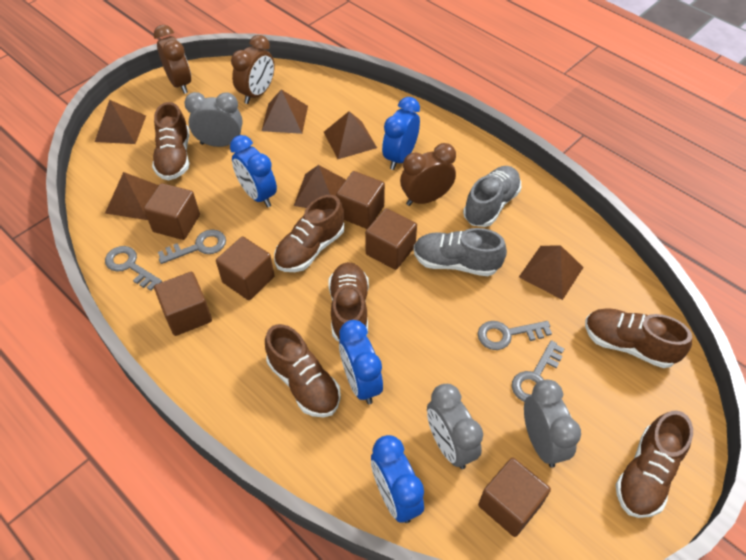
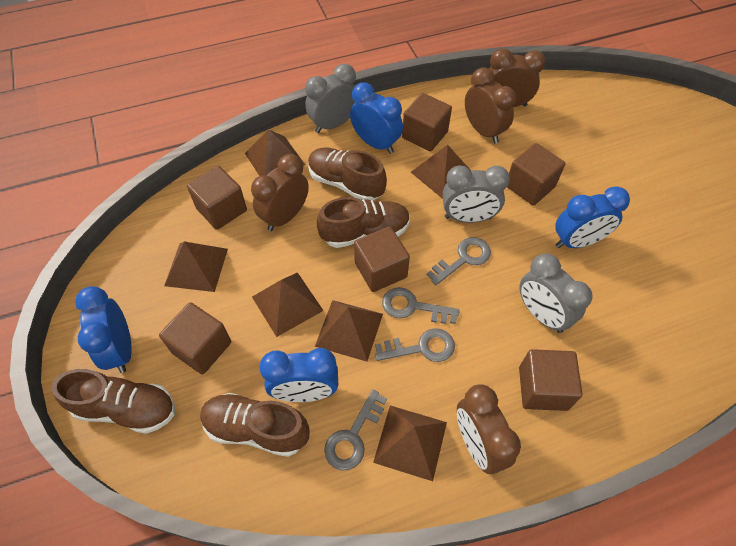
brown clock: 3 -> 4
brown shoe: 6 -> 4
grey shoe: 2 -> 0

